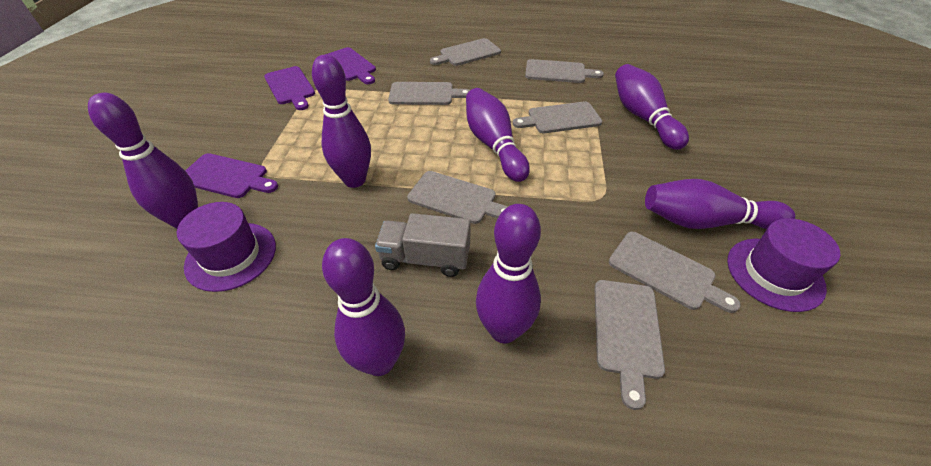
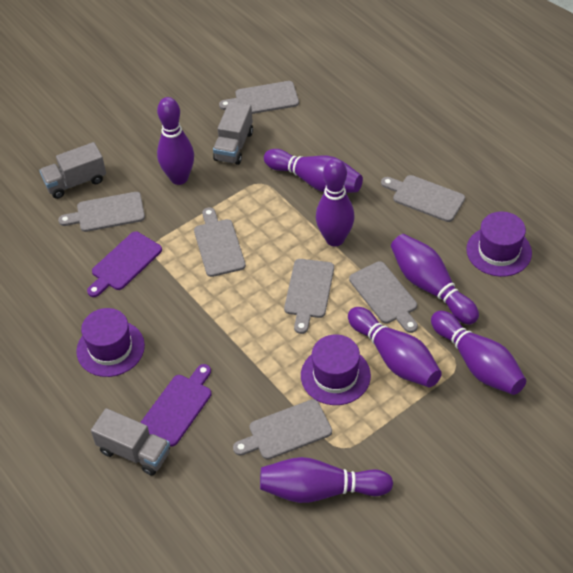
grey truck: 1 -> 3
purple cutting board: 3 -> 2
purple hat: 2 -> 3

